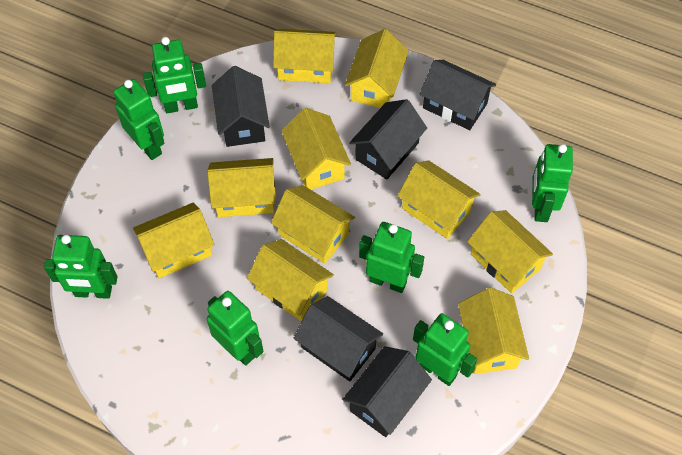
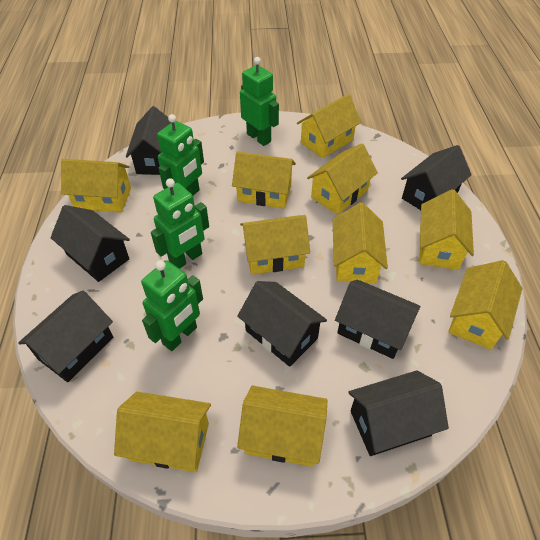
black house: 5 -> 7
green robot: 7 -> 4

